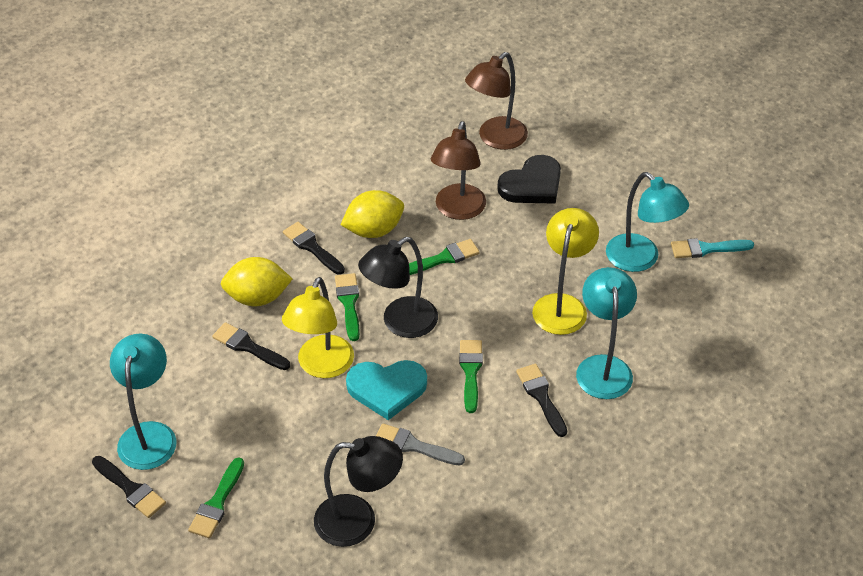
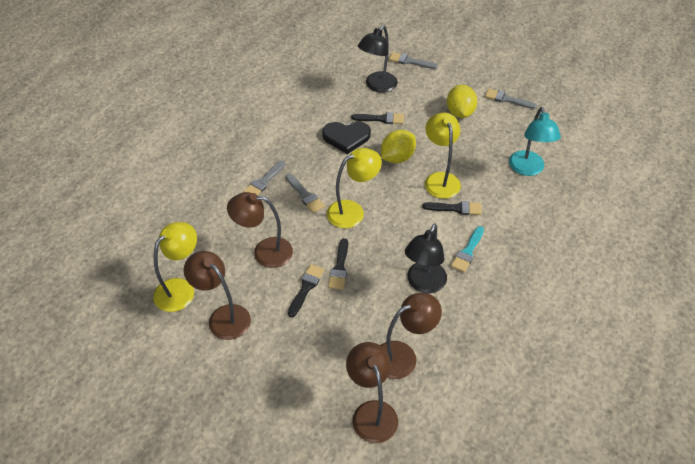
brown lamp: 2 -> 4
green brush: 4 -> 0
grey brush: 1 -> 4
turquoise heart: 1 -> 0
turquoise lamp: 3 -> 1
yellow lamp: 2 -> 3

